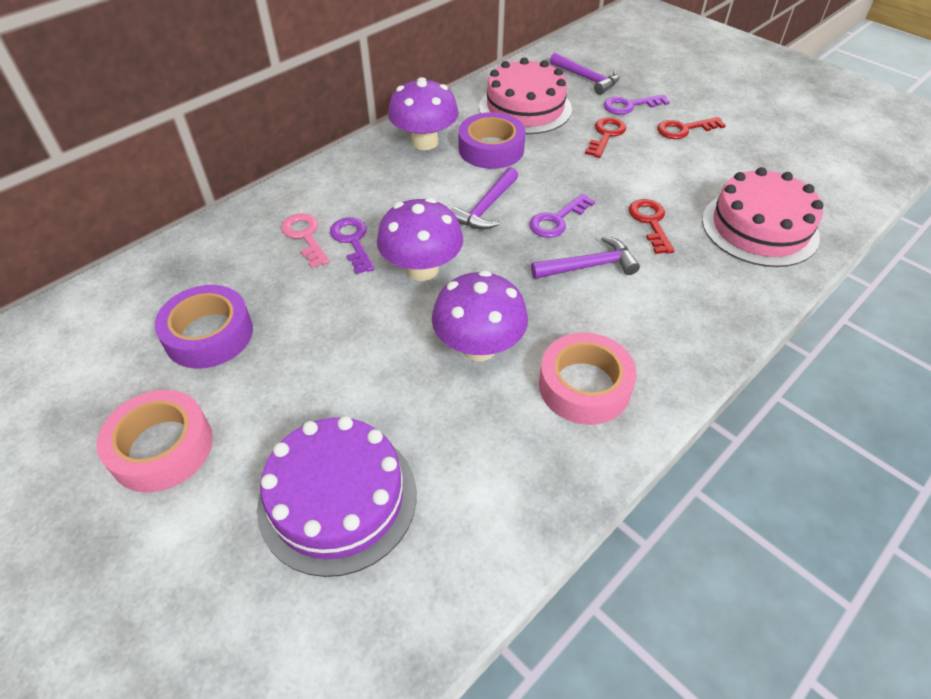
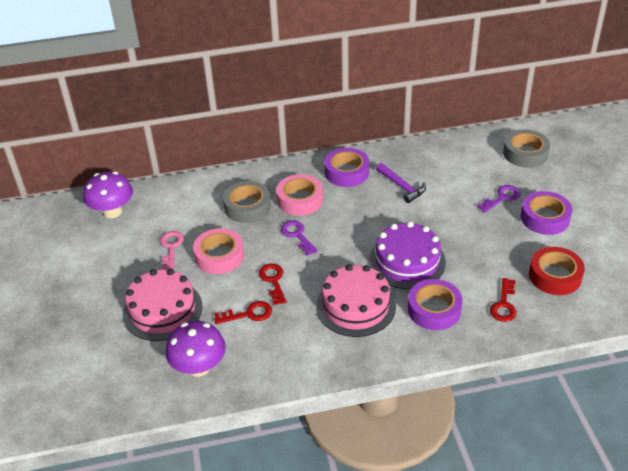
grey tape: 0 -> 2
purple hammer: 3 -> 1
purple key: 3 -> 2
purple mushroom: 3 -> 2
purple tape: 2 -> 3
red tape: 0 -> 1

